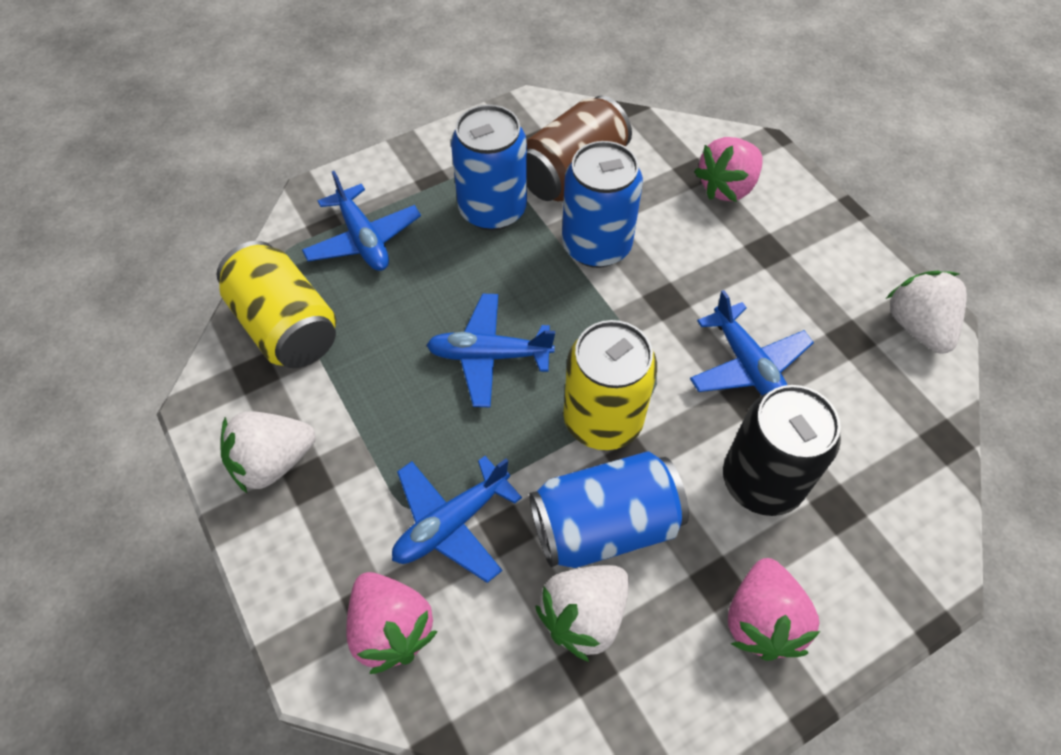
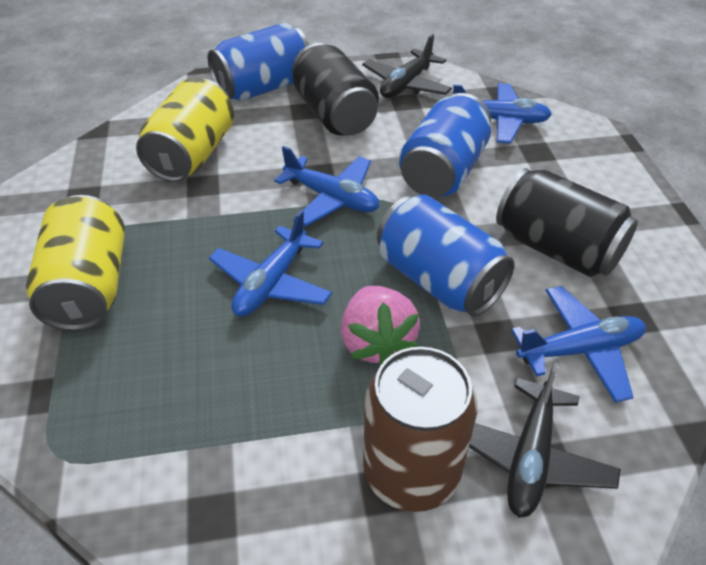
black can: 1 -> 2
black plane: 0 -> 2
pink strawberry: 3 -> 1
white strawberry: 3 -> 0

